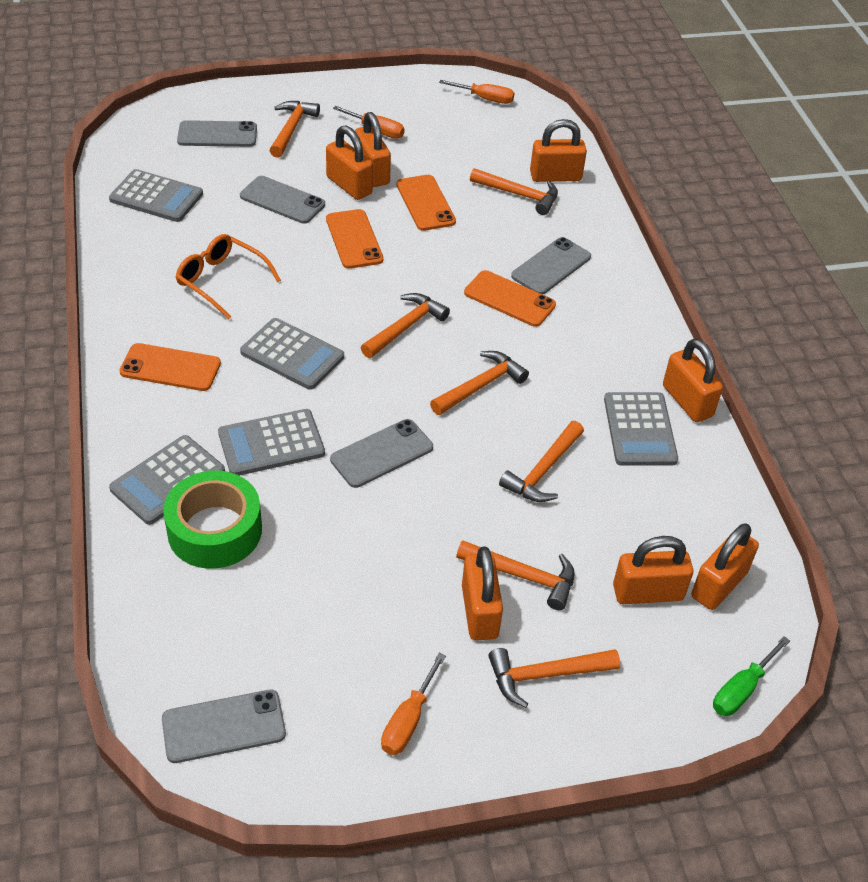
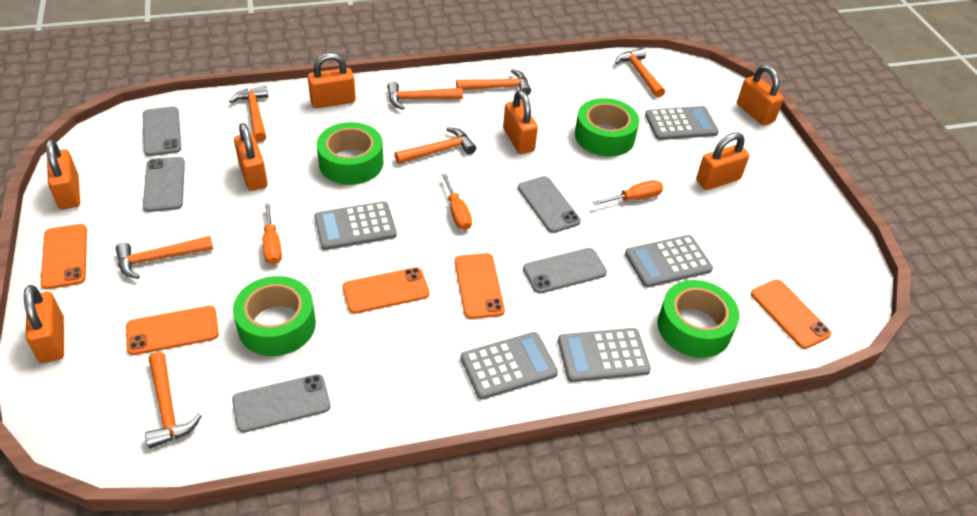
green screwdriver: 1 -> 0
green tape: 1 -> 4
orange glasses: 1 -> 0
orange phone: 4 -> 5

